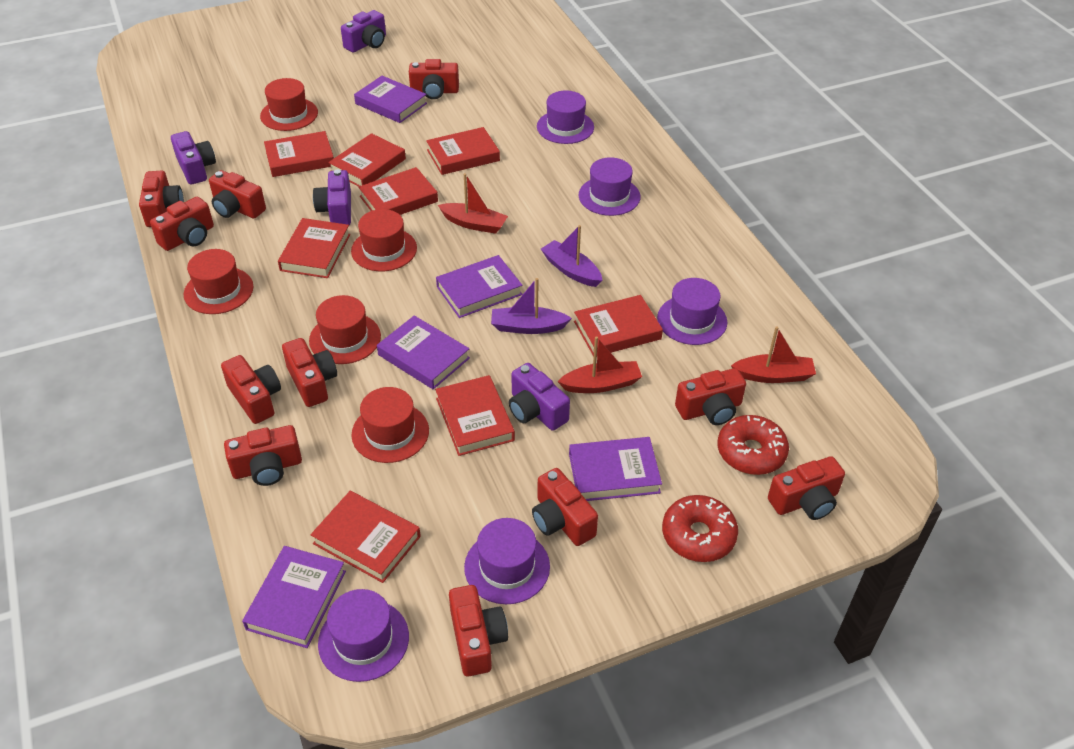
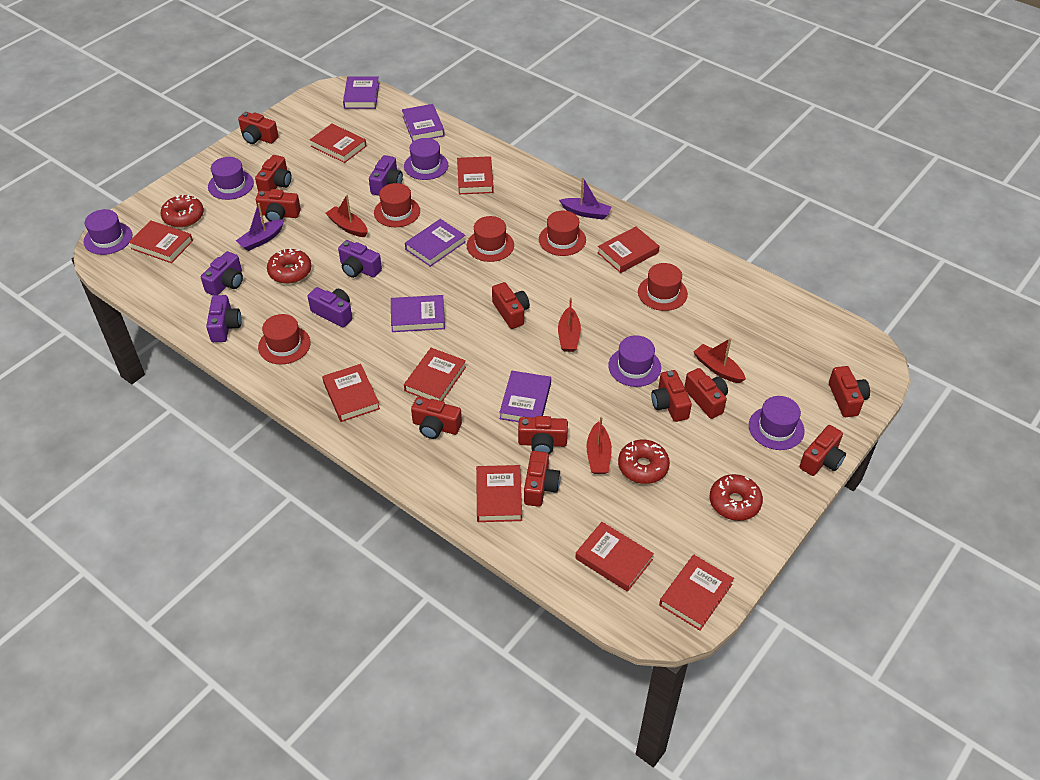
purple camera: 4 -> 5
red boat: 3 -> 4
red book: 8 -> 9
red donut: 2 -> 4

